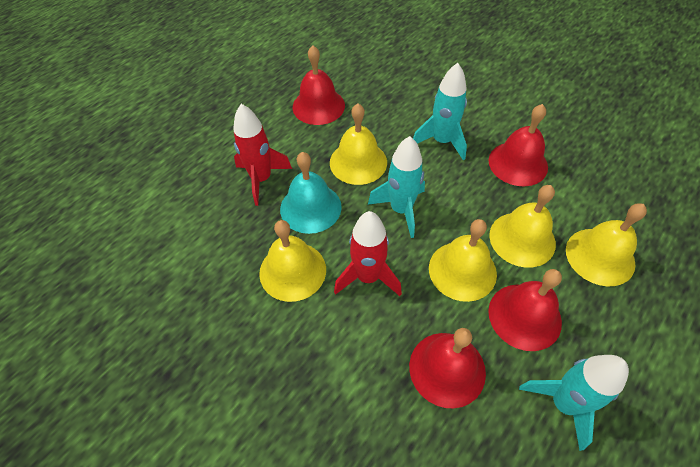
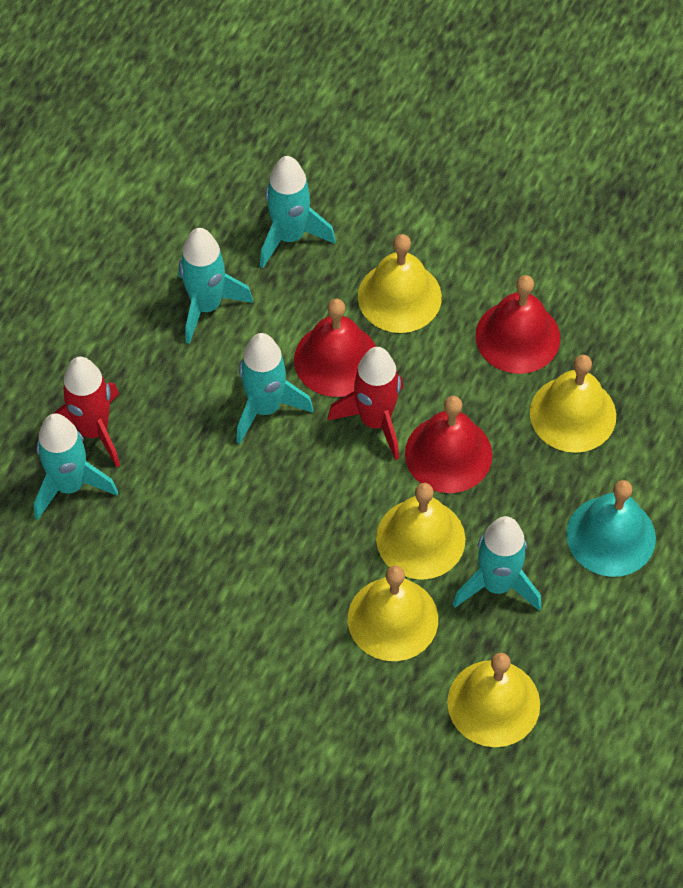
red bell: 4 -> 3
turquoise rocket: 3 -> 5

